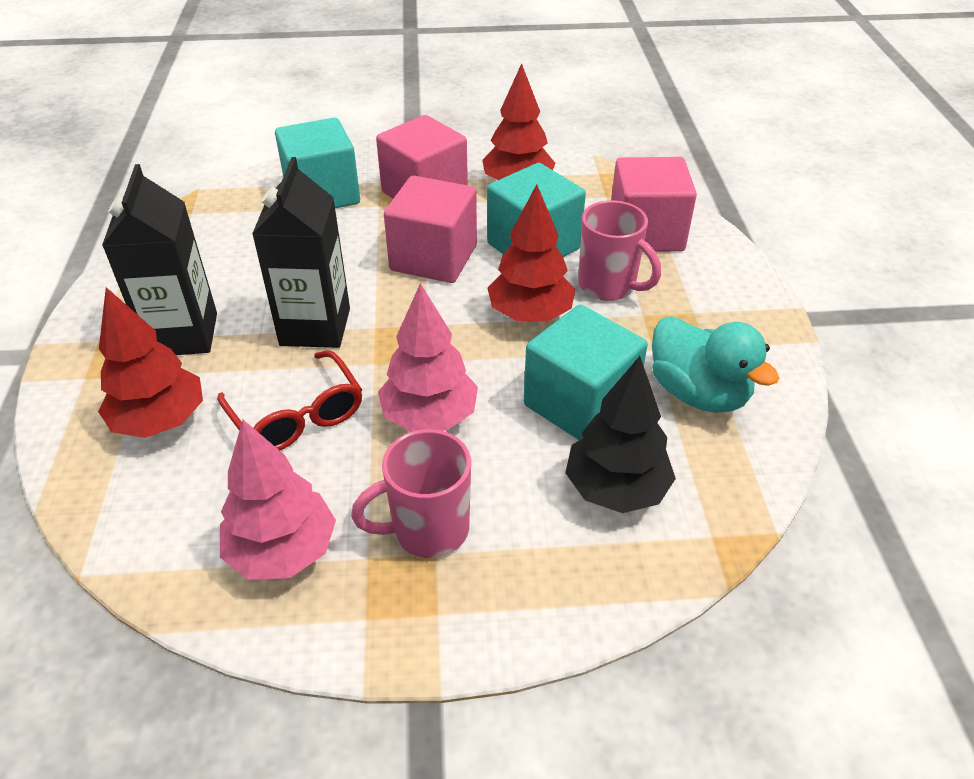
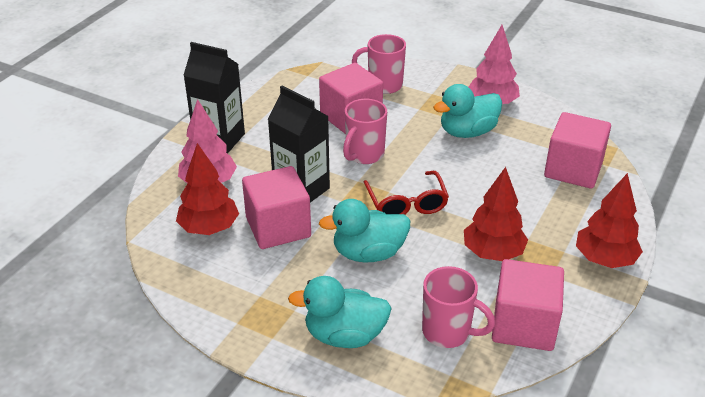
black tree: 1 -> 0
pink cube: 3 -> 4
pink mug: 2 -> 3
turquoise cube: 3 -> 0
turquoise duck: 1 -> 3

